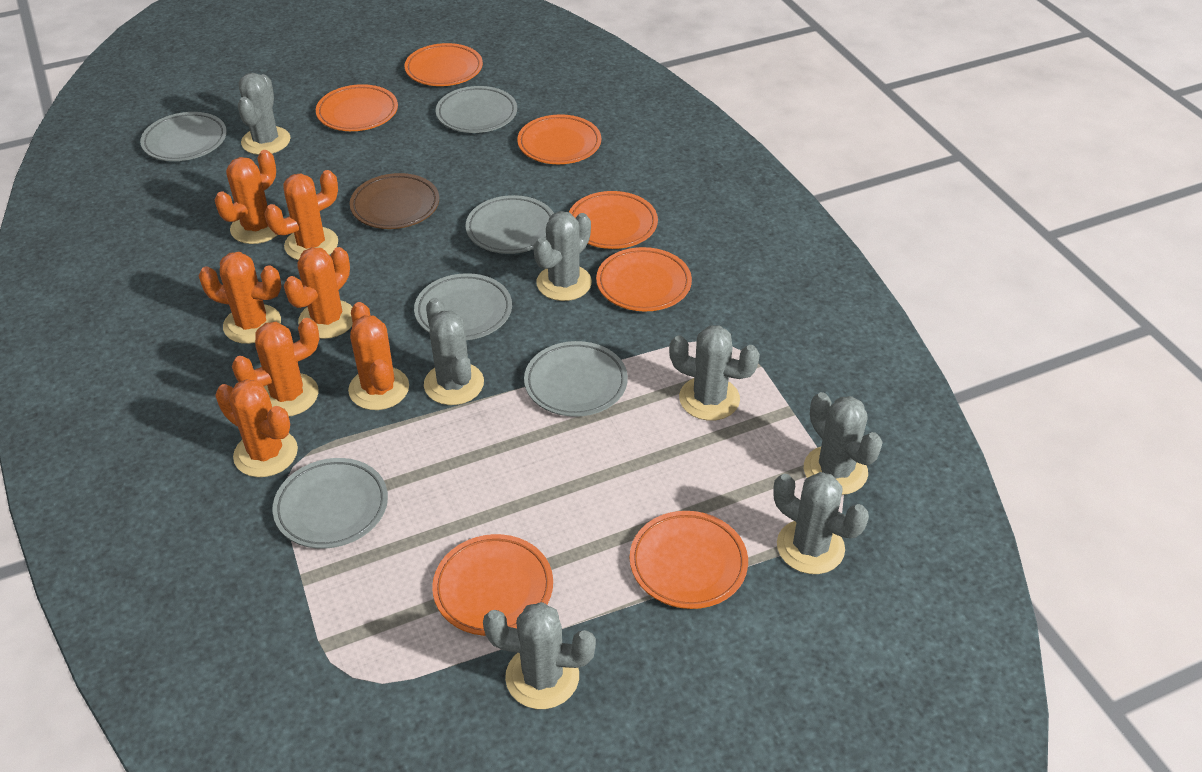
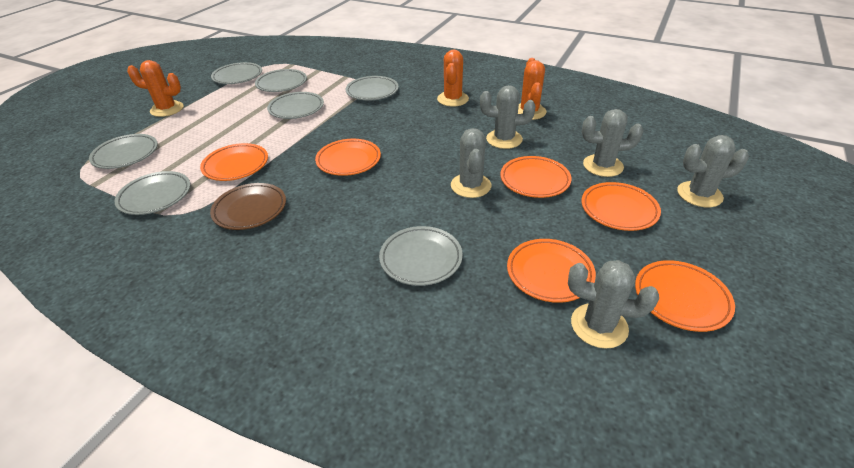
grey cactus: 7 -> 5
grey plate: 6 -> 7
orange cactus: 7 -> 3
orange plate: 7 -> 6

